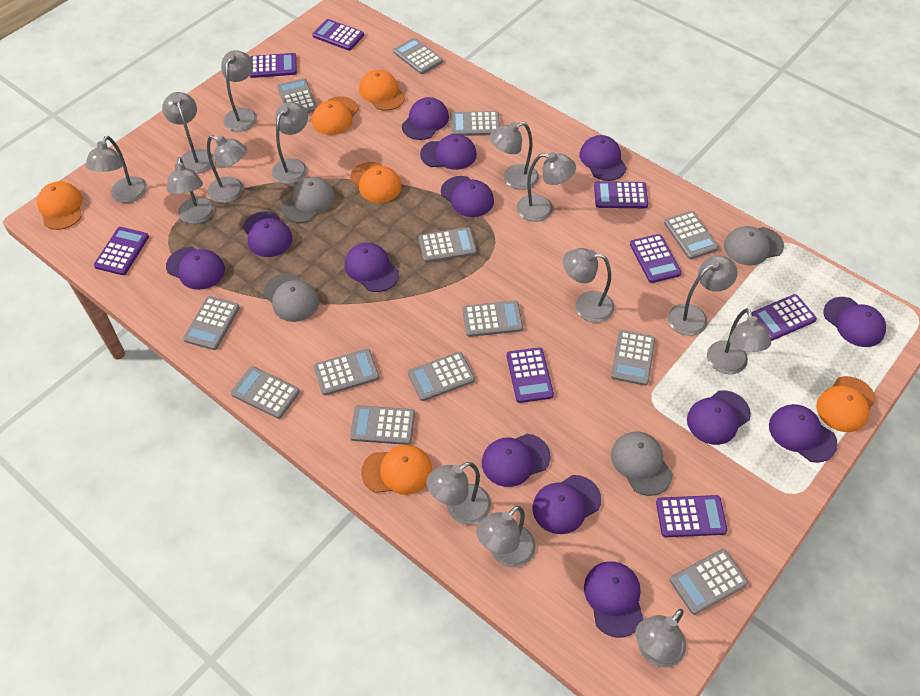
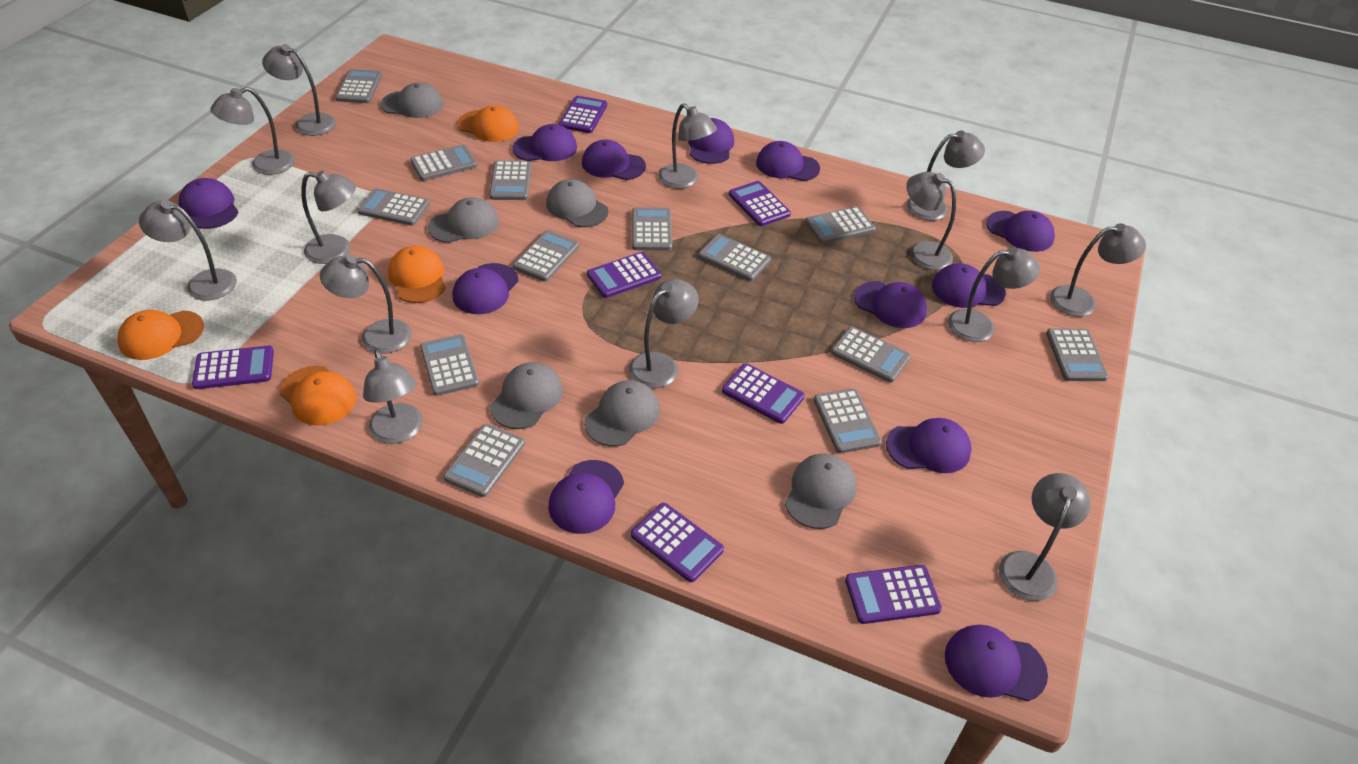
grey cap: 4 -> 6
grey lamp: 14 -> 13
orange cap: 6 -> 4
purple calculator: 8 -> 7
purple cap: 13 -> 12

